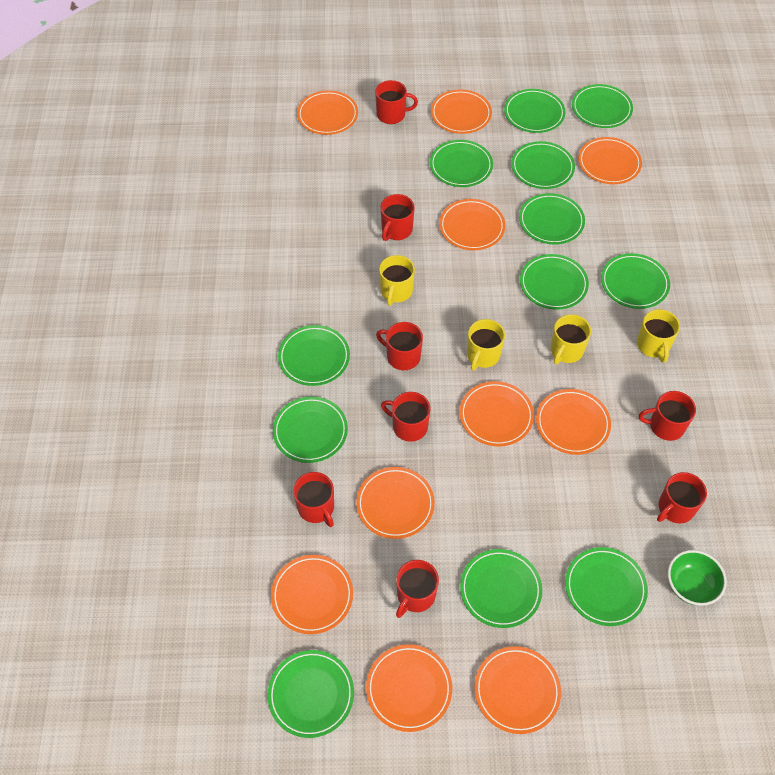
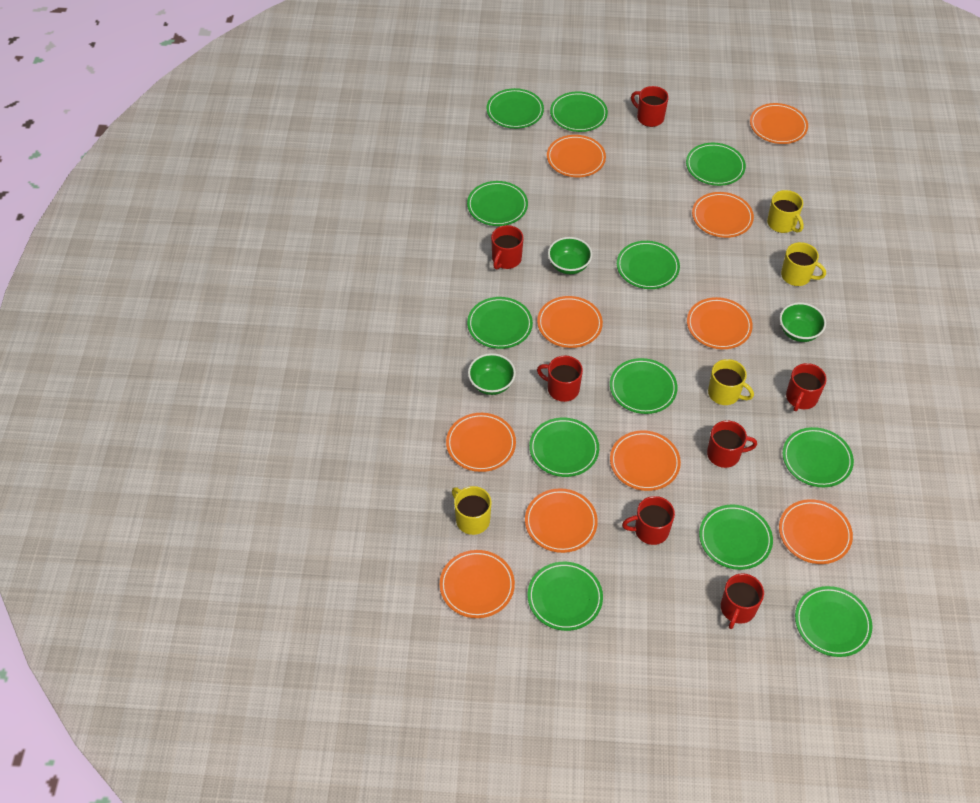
green bowl: 1 -> 3
red mug: 8 -> 7

